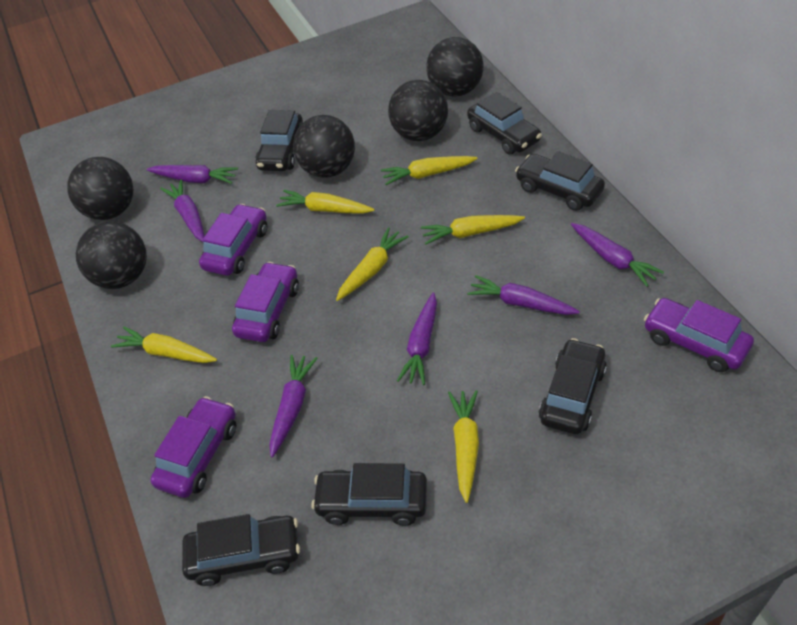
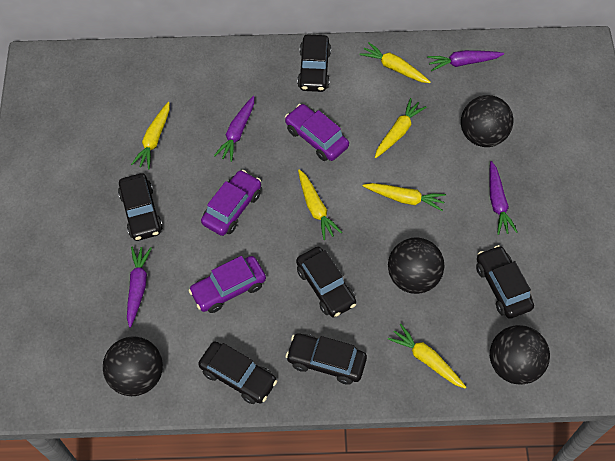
black ball: 5 -> 4
purple car: 4 -> 3
purple carrot: 6 -> 4

